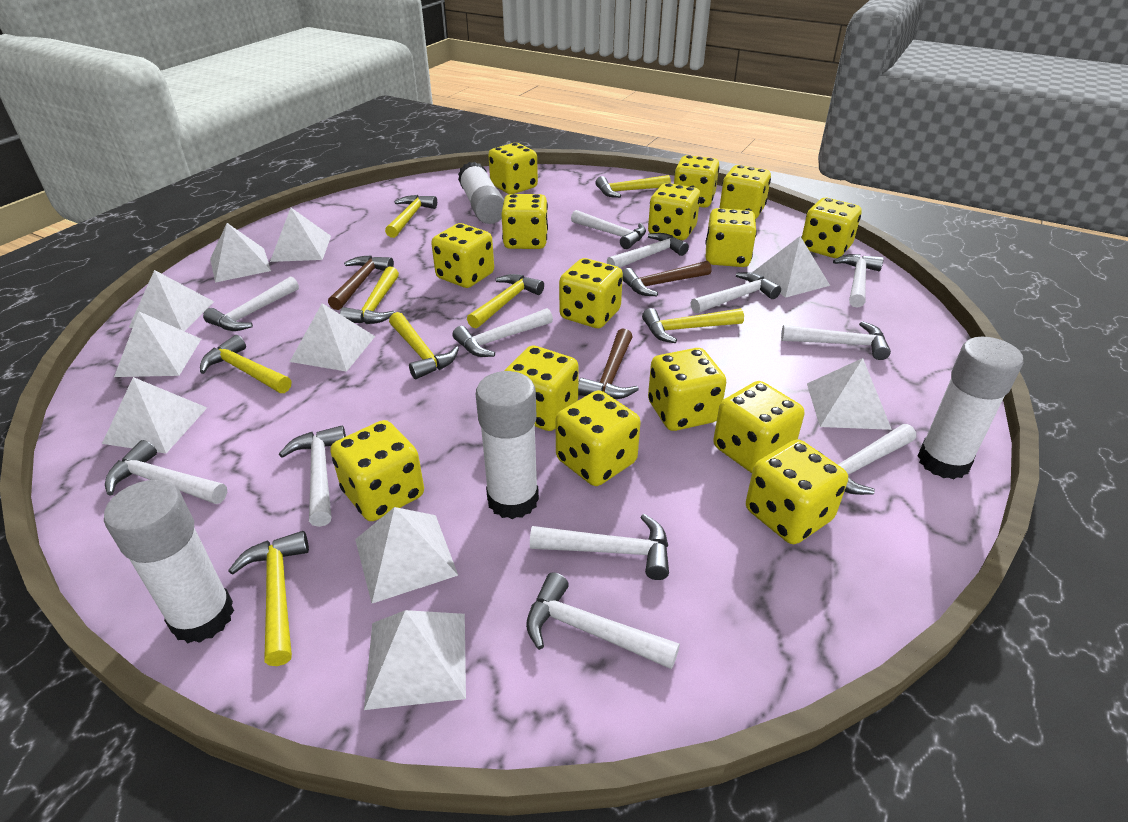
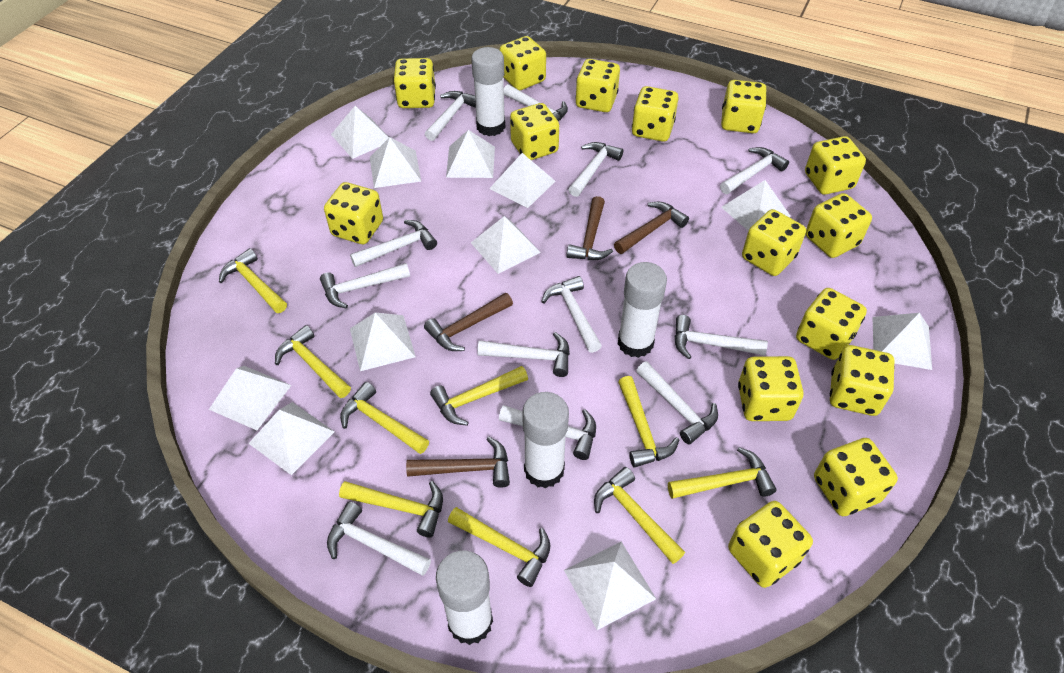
brown hammer: 3 -> 4
white pyramid: 10 -> 11
yellow hammer: 8 -> 9

